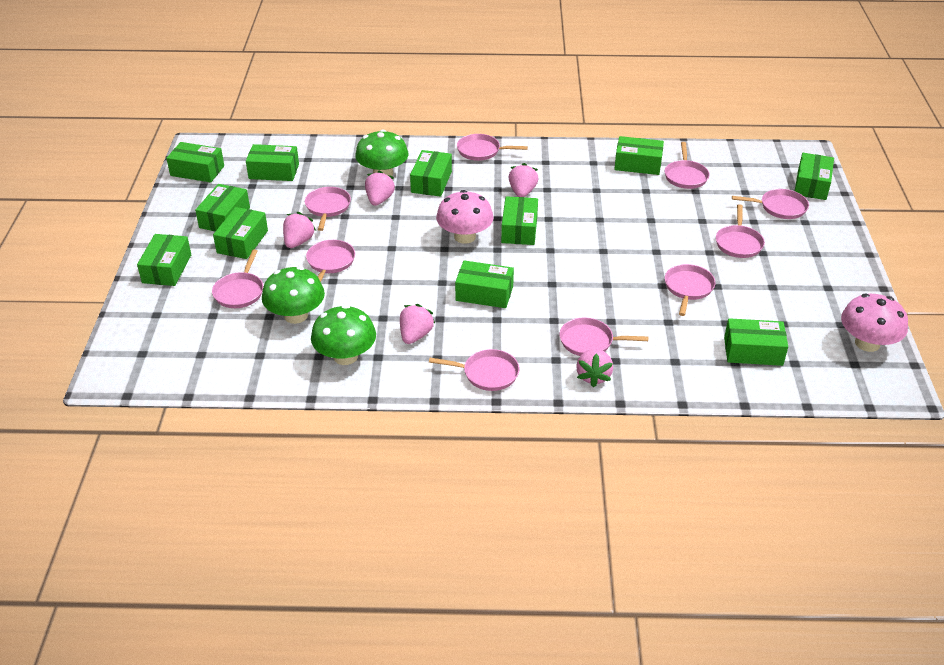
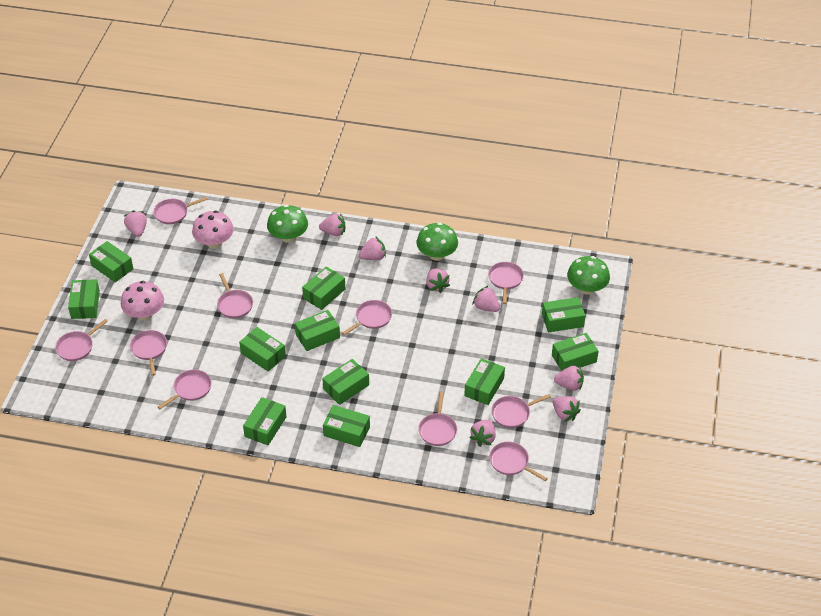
pink strawberry: 5 -> 8

